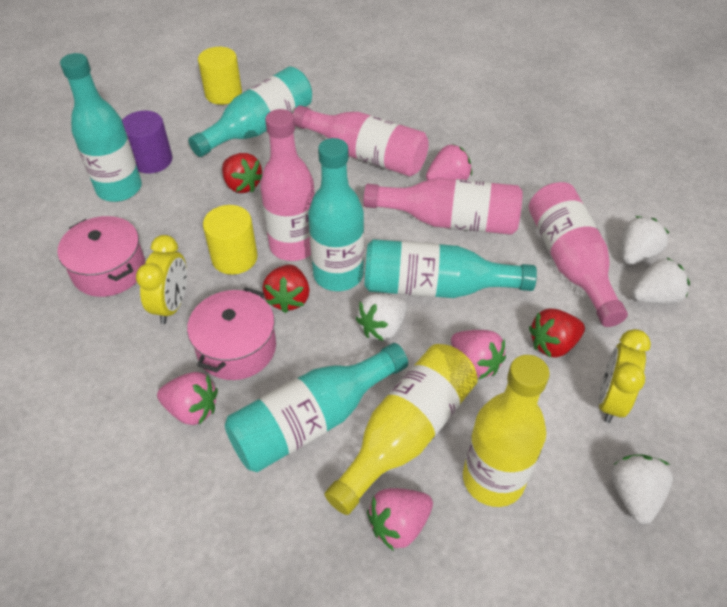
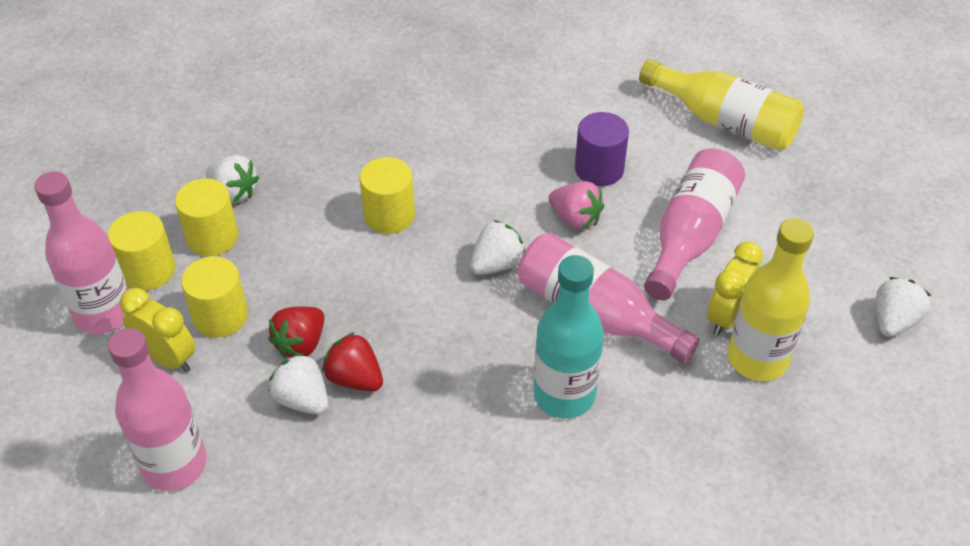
pink pot: 2 -> 0
pink strawberry: 4 -> 1
red strawberry: 3 -> 2
turquoise bottle: 5 -> 1
yellow cylinder: 2 -> 4

